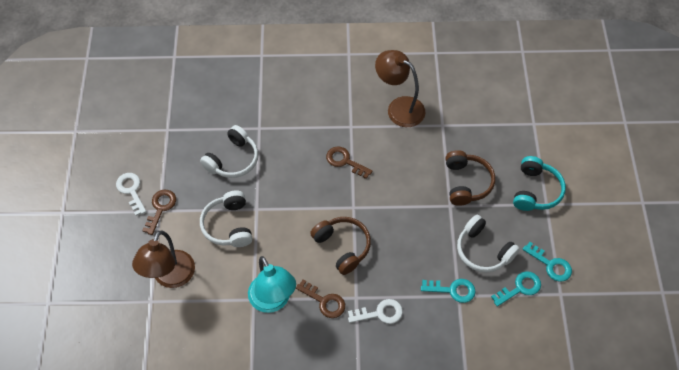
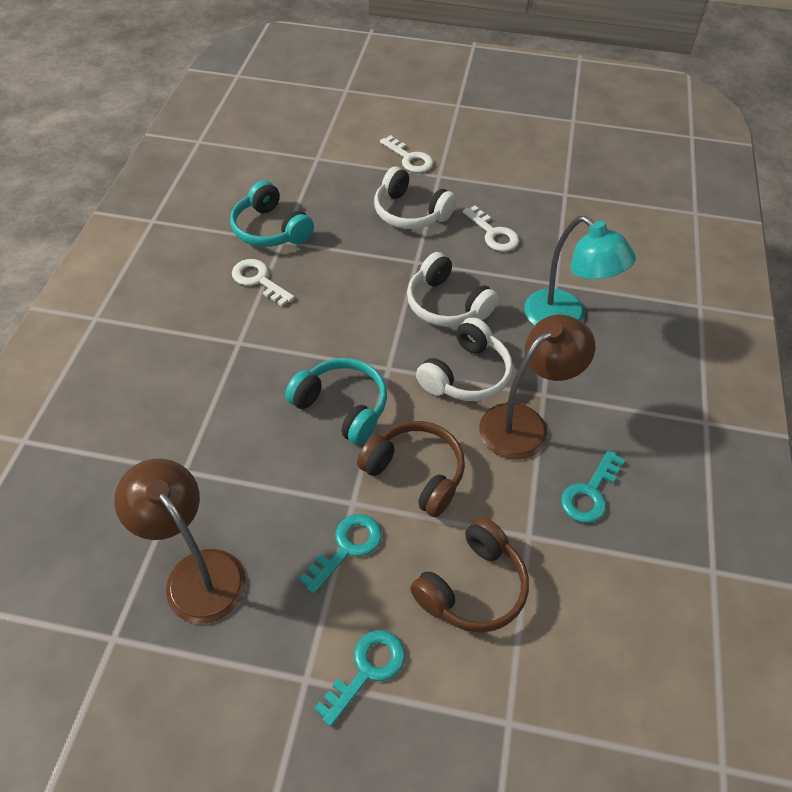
brown key: 3 -> 0
turquoise headphones: 1 -> 2
white key: 2 -> 3

